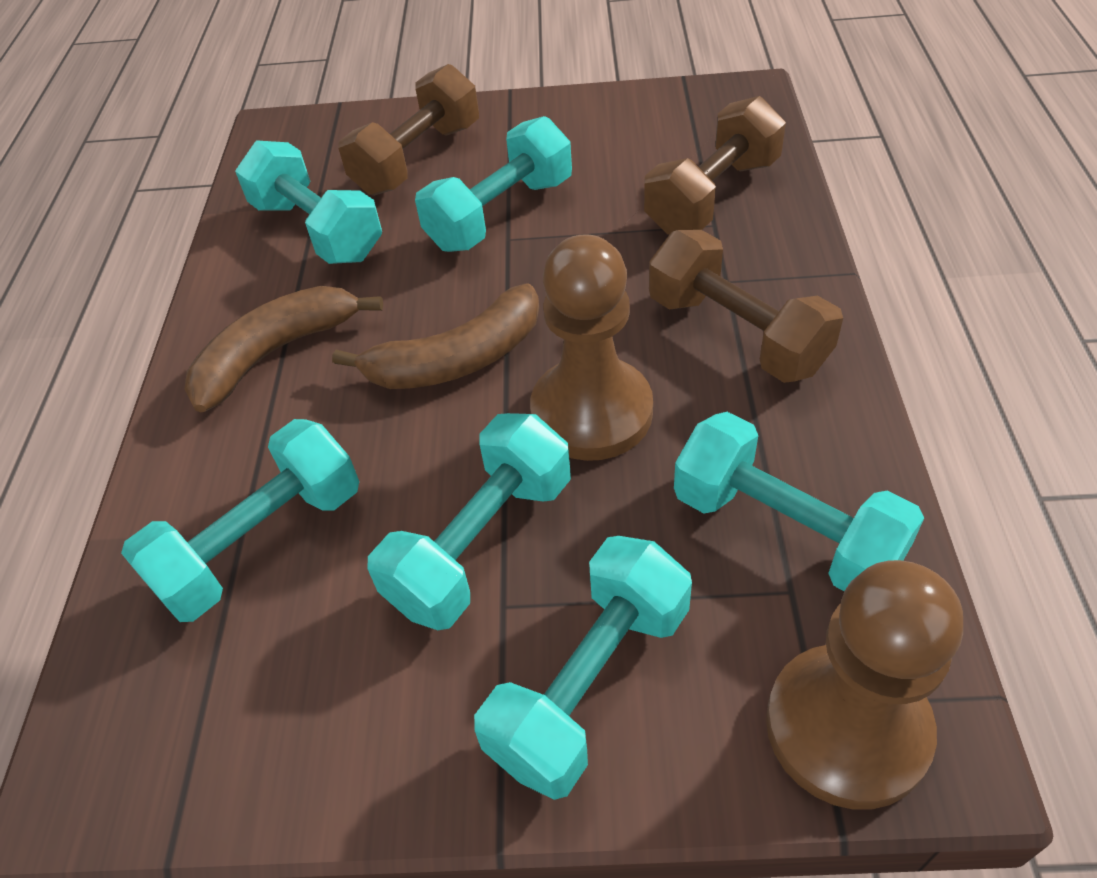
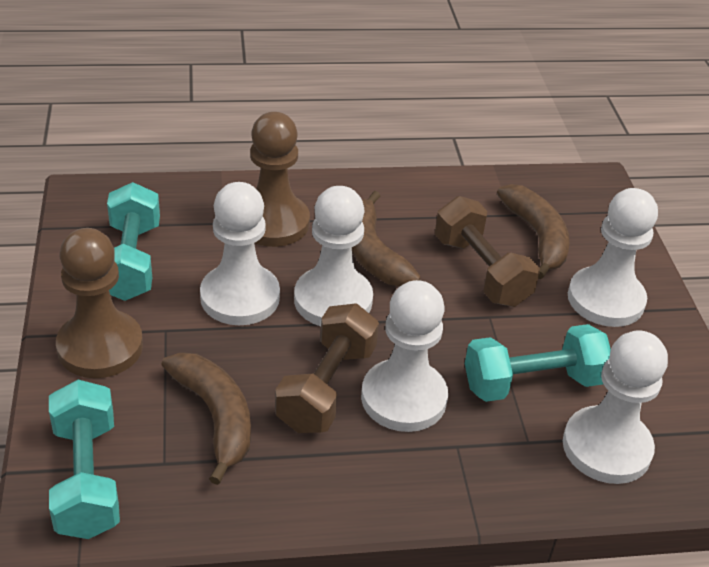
brown banana: 2 -> 3
brown dumbbell: 3 -> 2
turquoise dumbbell: 6 -> 3
white pawn: 0 -> 5

